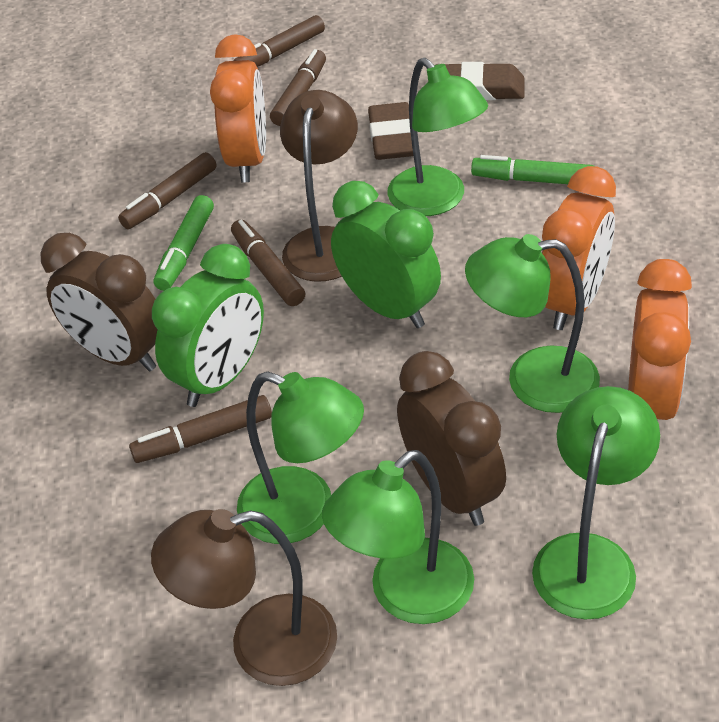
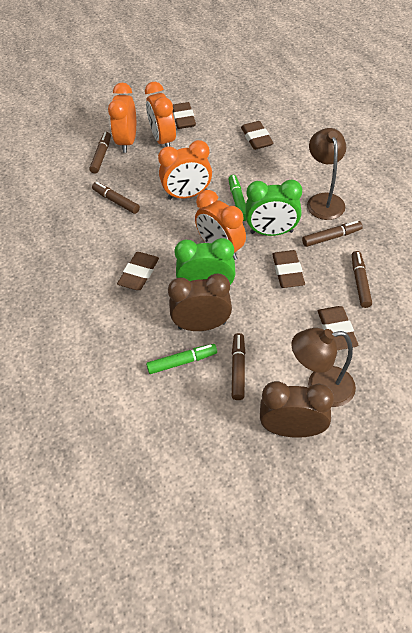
brown eraser: 2 -> 5
green lamp: 5 -> 0
orange clock: 3 -> 4

